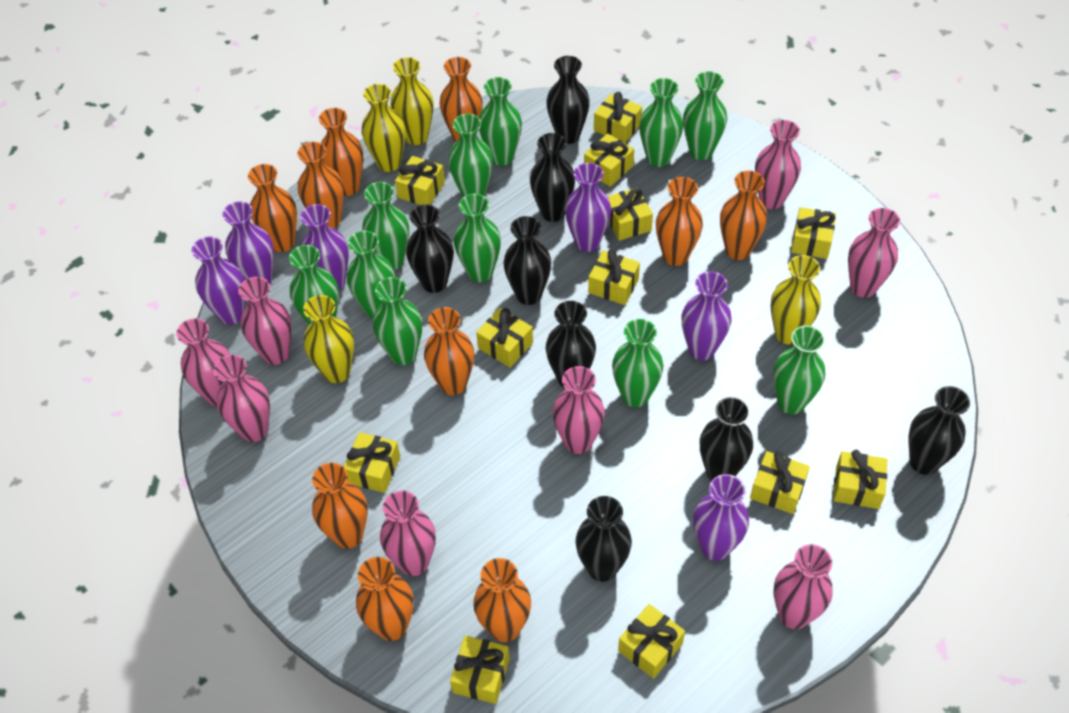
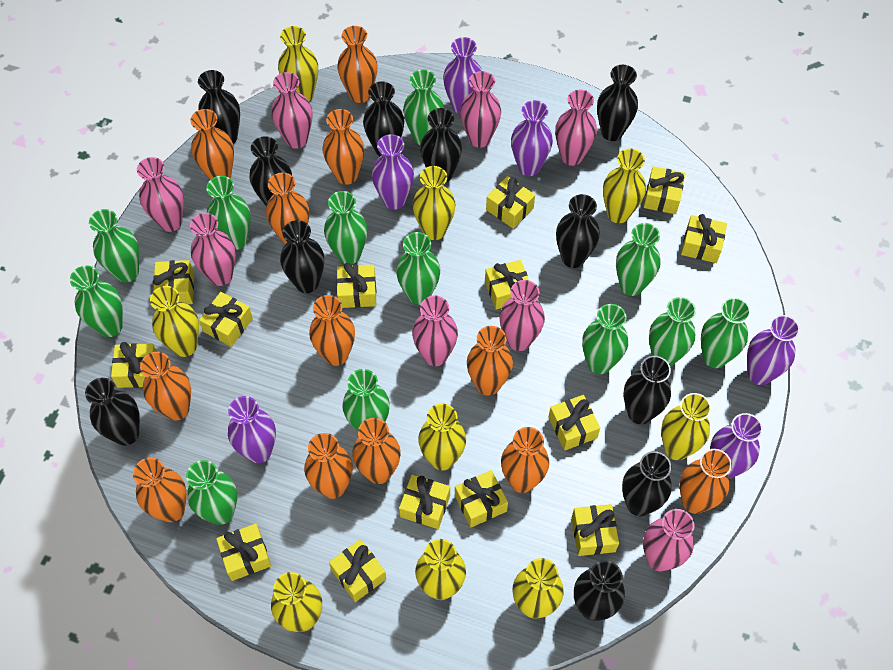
black vase: 8 -> 11
green vase: 11 -> 12
orange vase: 10 -> 12
yellow gift: 12 -> 14
yellow vase: 4 -> 9

